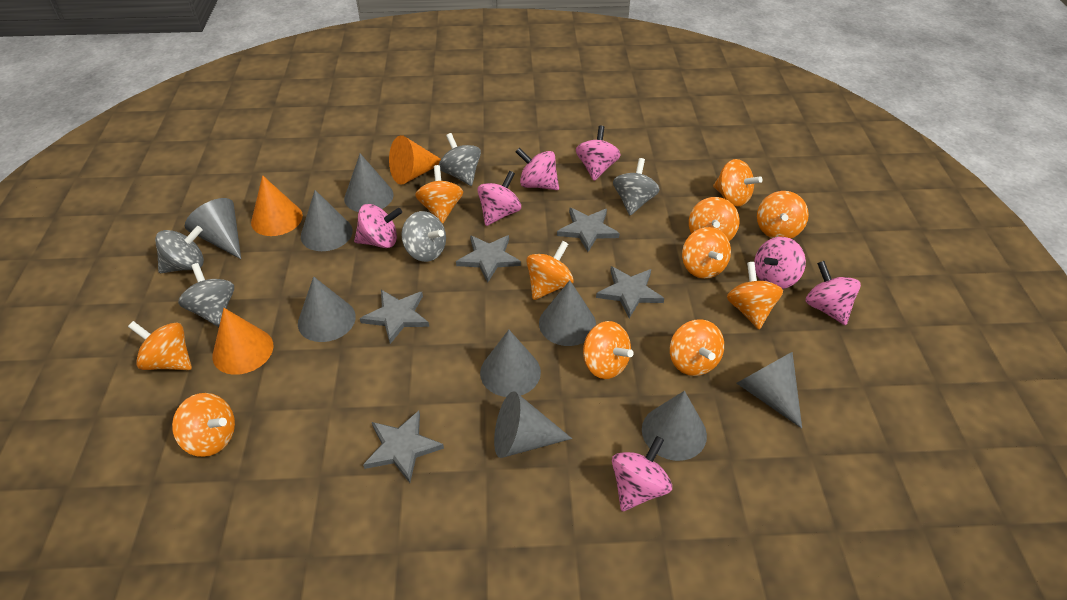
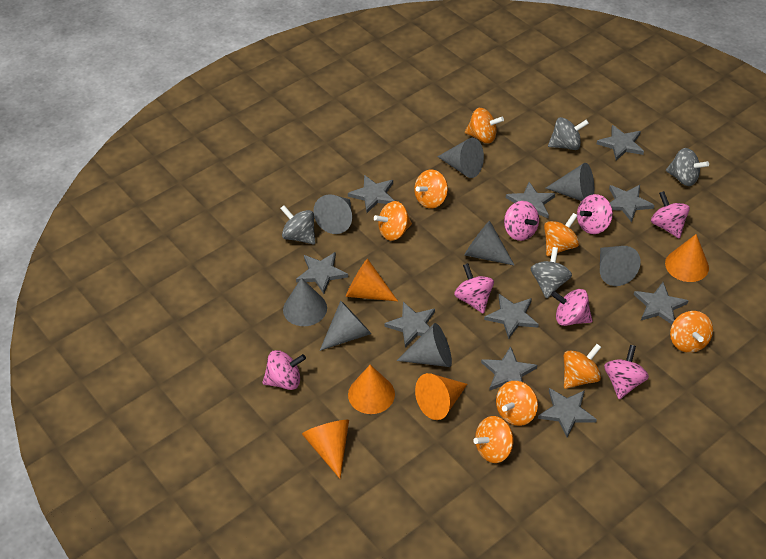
grey cone: 9 -> 8
grey spinning top: 5 -> 4
grey star: 5 -> 10
orange cone: 3 -> 5
orange spinning top: 11 -> 8

